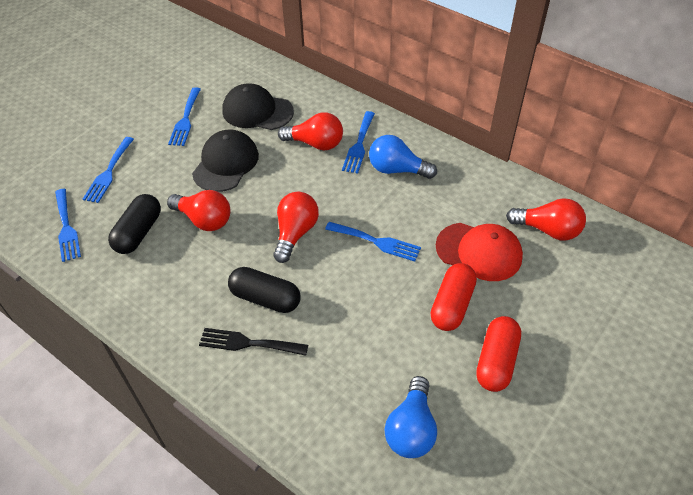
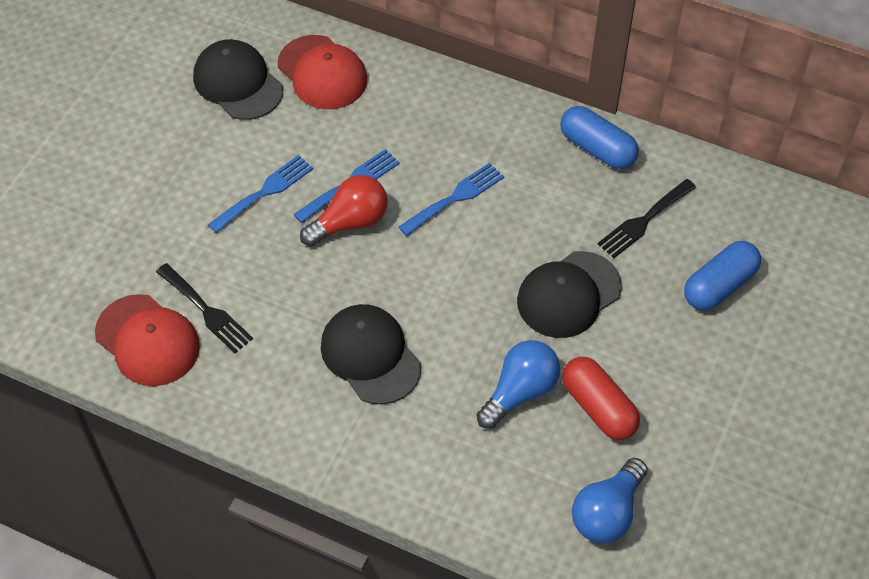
black cap: 2 -> 3
black capsule: 2 -> 0
black fork: 1 -> 2
blue capsule: 0 -> 2
blue fork: 5 -> 3
red cap: 1 -> 2
red capsule: 2 -> 1
red light bulb: 4 -> 1

